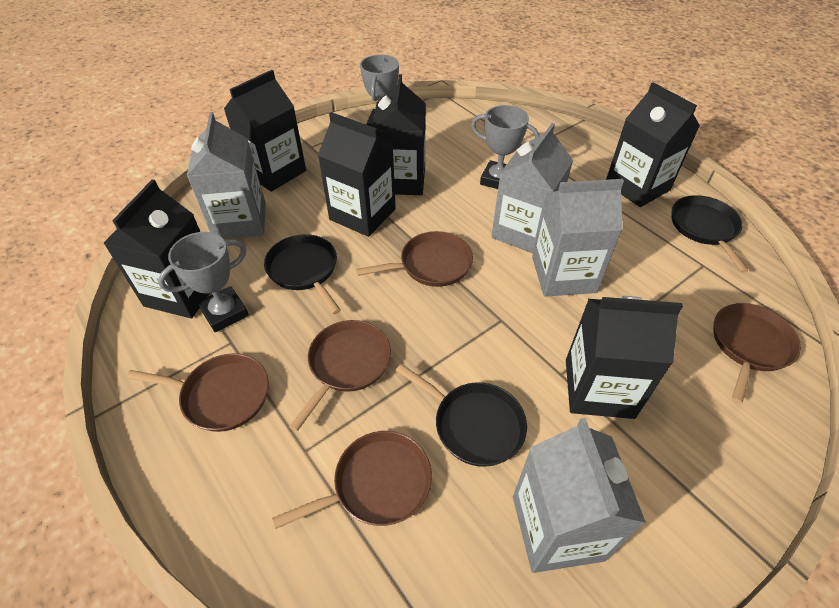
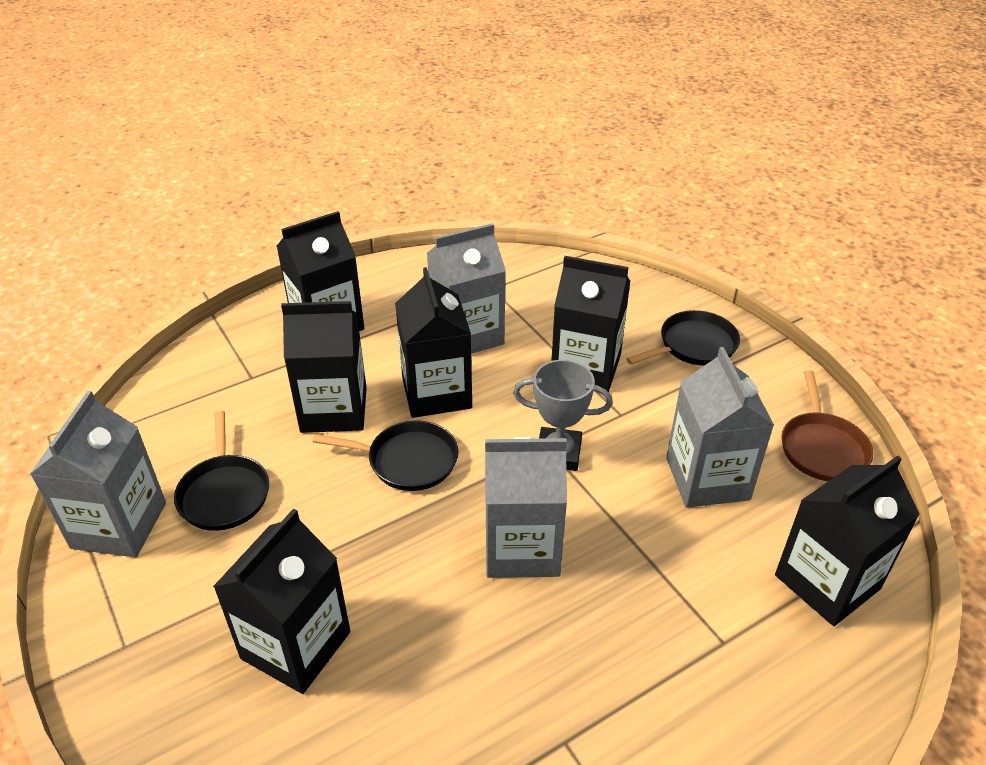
brown pan: 5 -> 1
grey trophy: 3 -> 1

